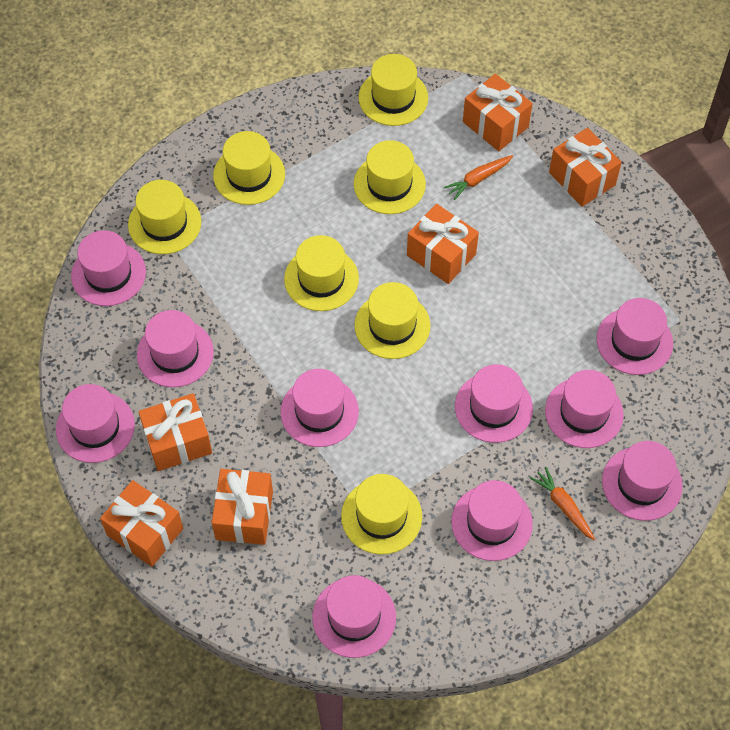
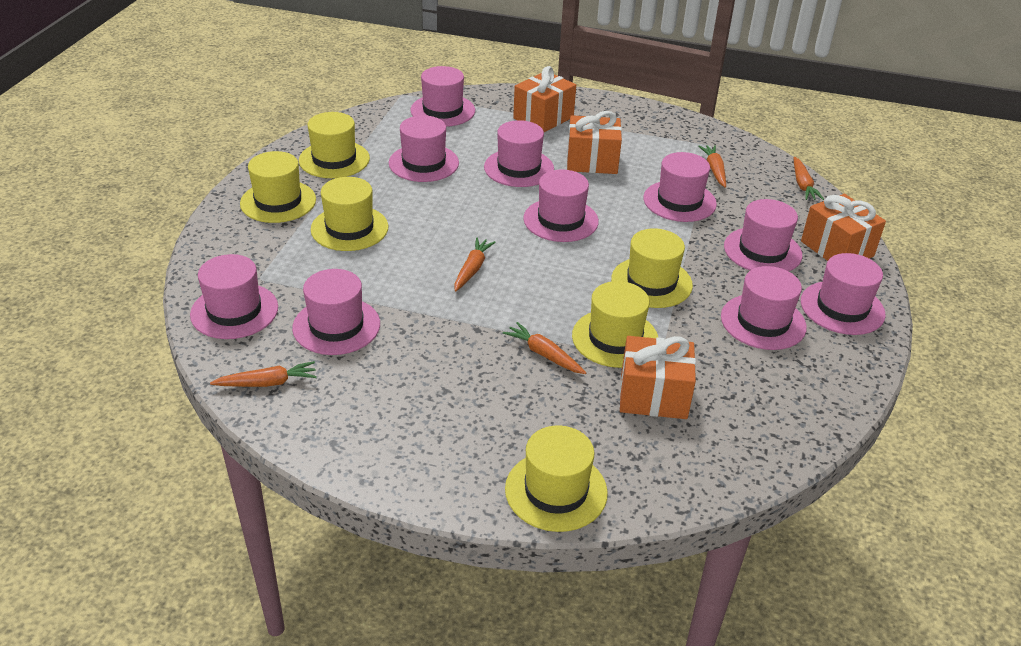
orange carrot: 2 -> 5
orange gift: 6 -> 4
yellow hat: 7 -> 6

